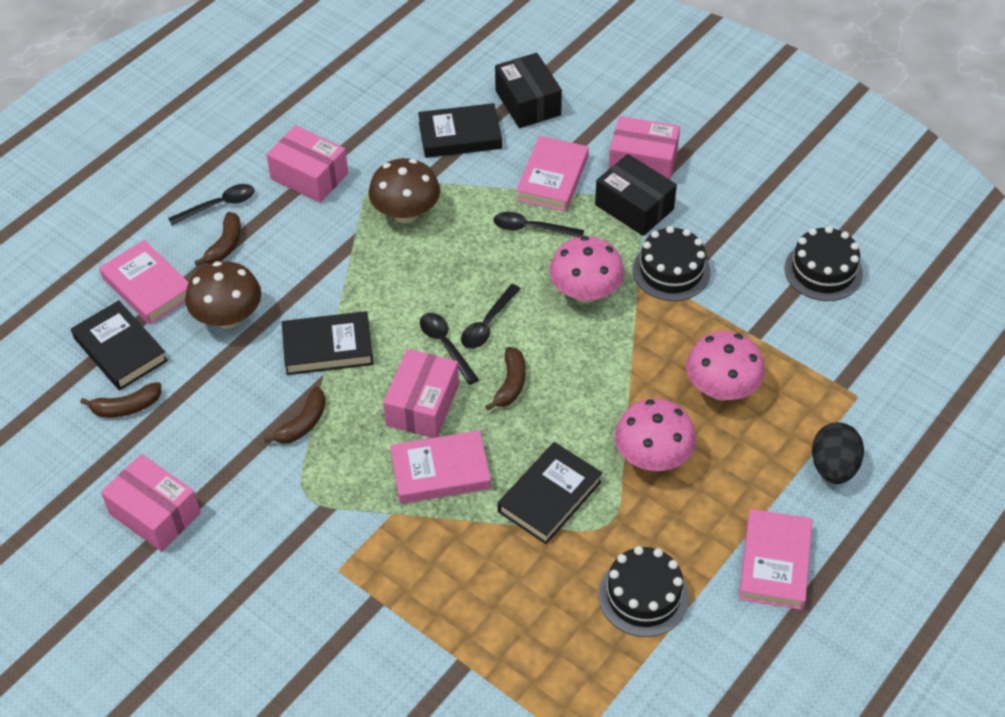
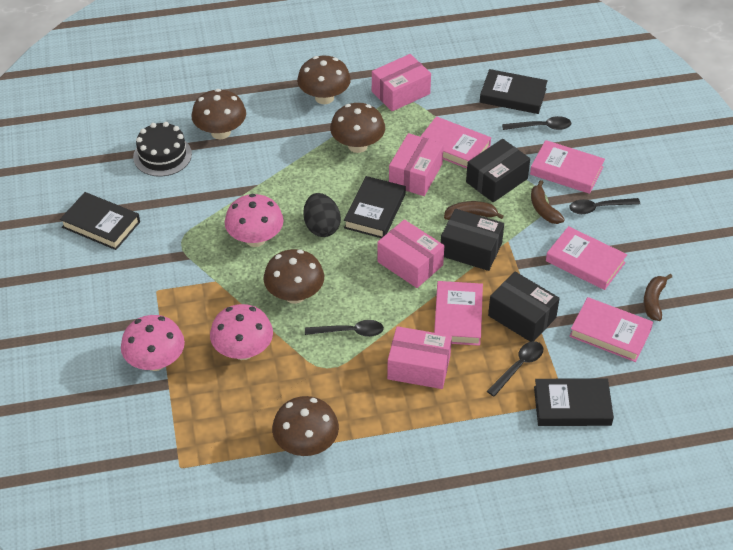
black box: 2 -> 3
black cake: 3 -> 1
brown banana: 4 -> 3
brown mushroom: 2 -> 5
pink book: 4 -> 5

